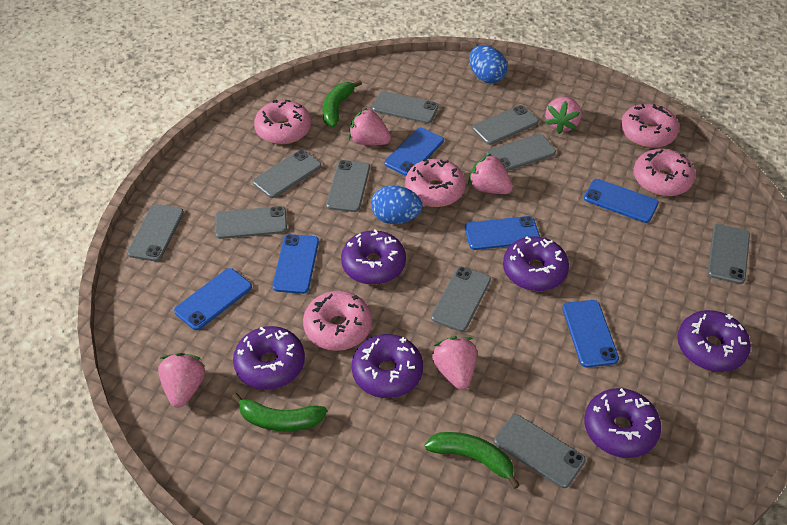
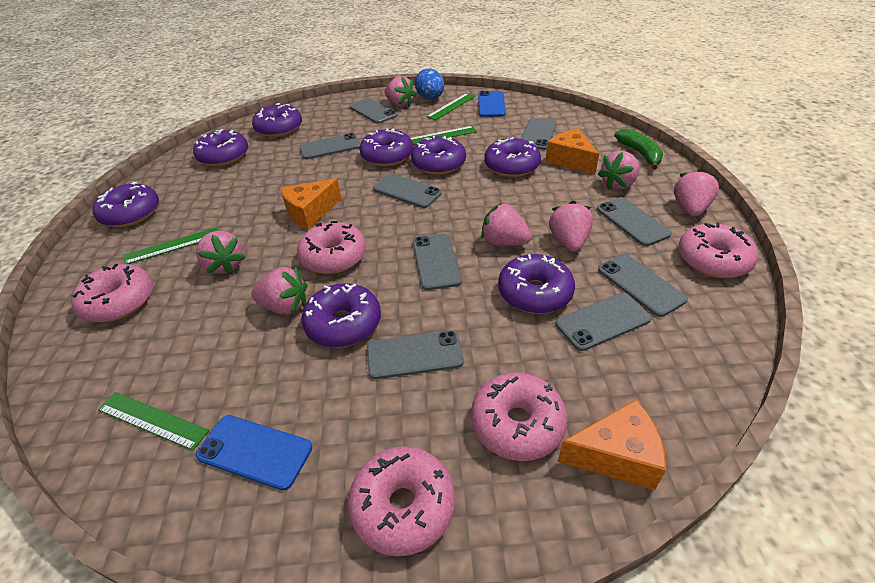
blue egg: 2 -> 1
blue phone: 6 -> 2
green banana: 3 -> 1
green ruler: 0 -> 4
grey phone: 10 -> 9
orange cheese: 0 -> 3
pink strawberry: 5 -> 7
purple donut: 6 -> 8

